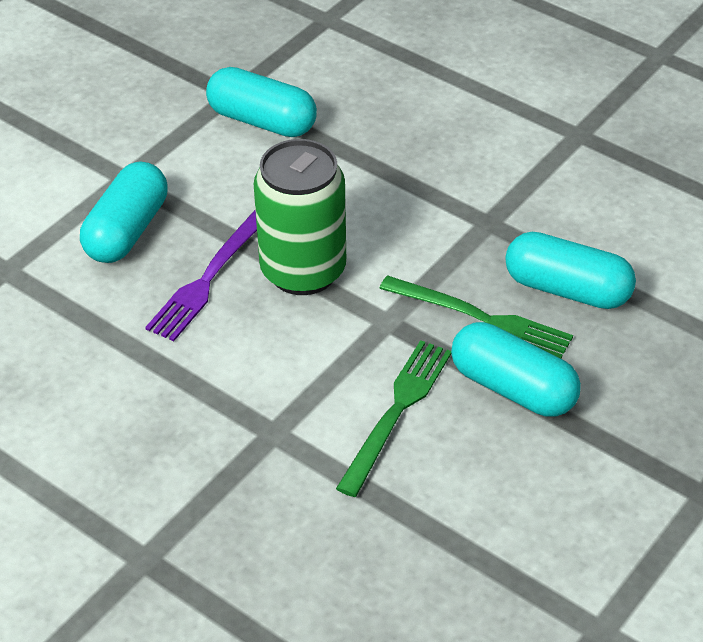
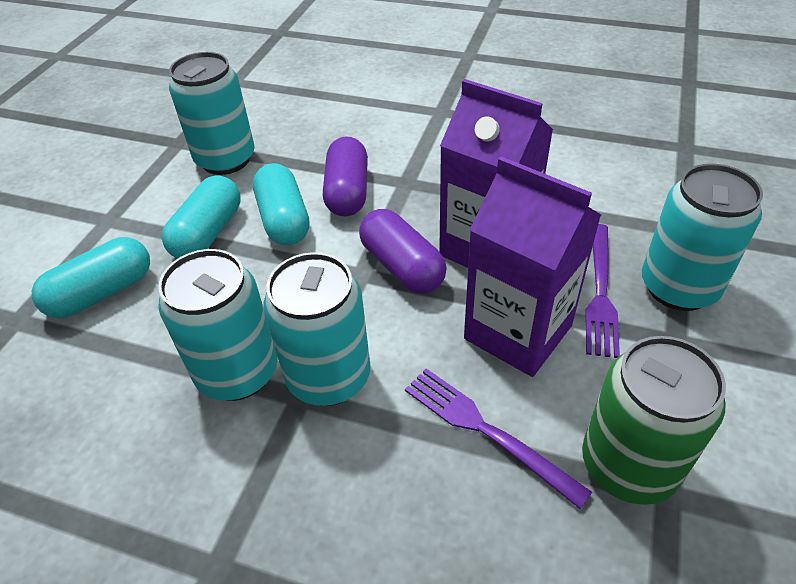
green fork: 2 -> 0
purple capsule: 0 -> 2
purple carton: 0 -> 2
purple fork: 1 -> 2
turquoise can: 0 -> 4
turquoise capsule: 4 -> 3

